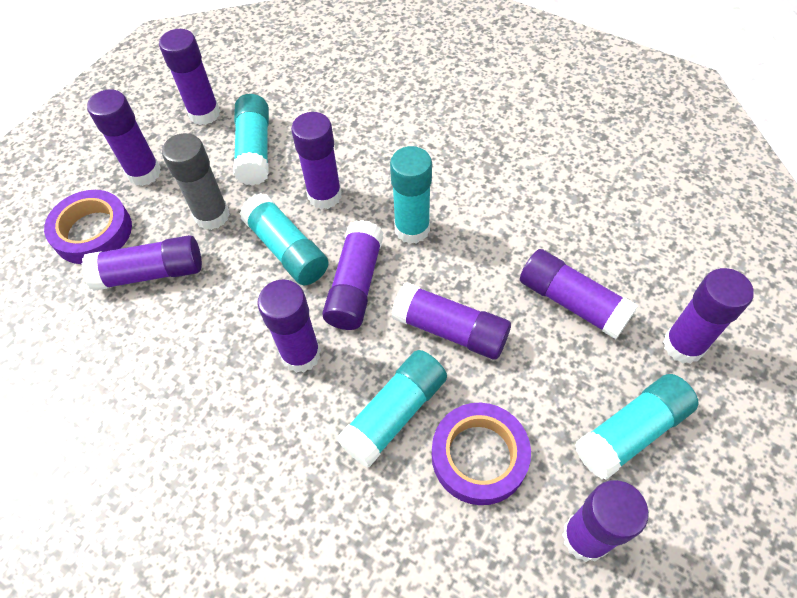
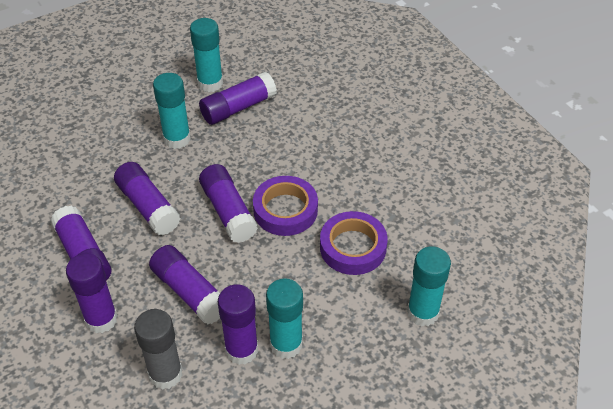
purple glue stick: 10 -> 7
turquoise glue stick: 5 -> 4

